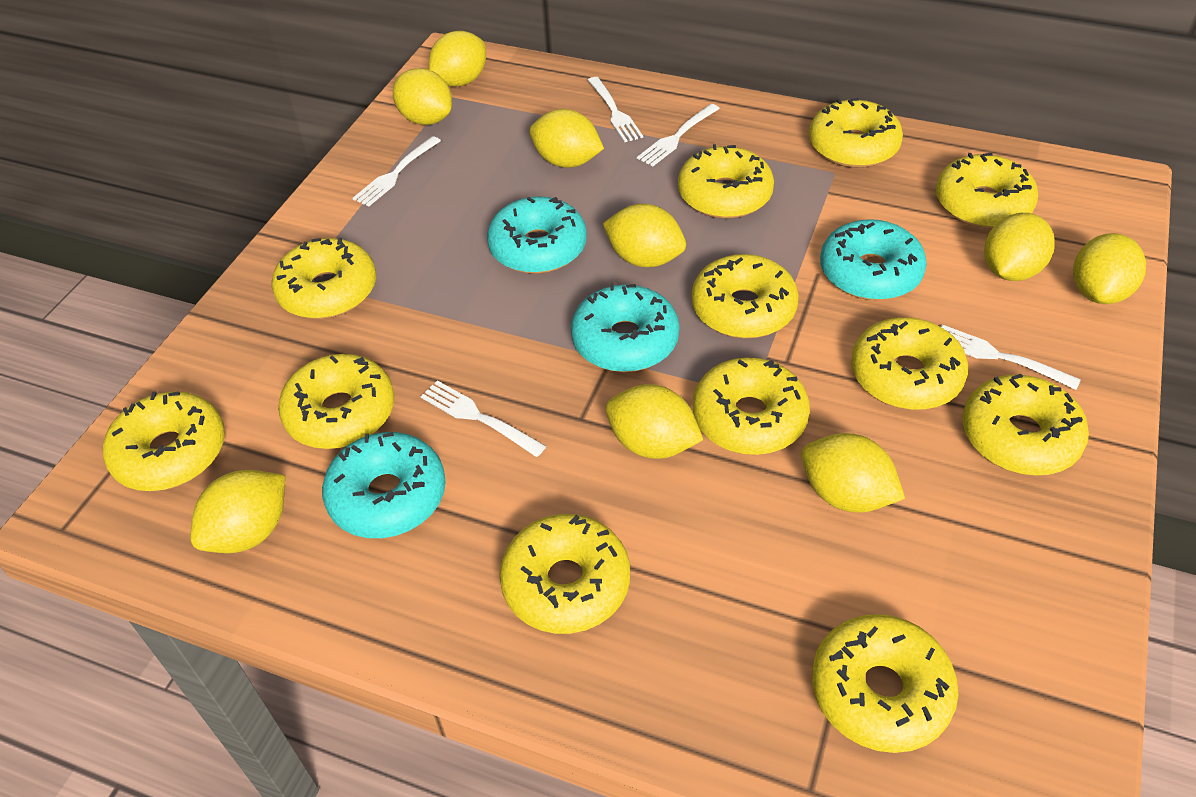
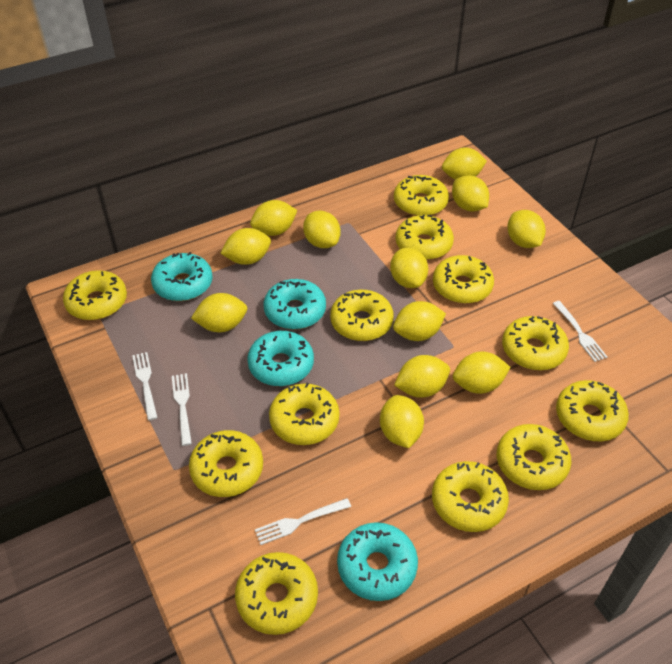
white fork: 5 -> 4
yellow lemon: 9 -> 12

